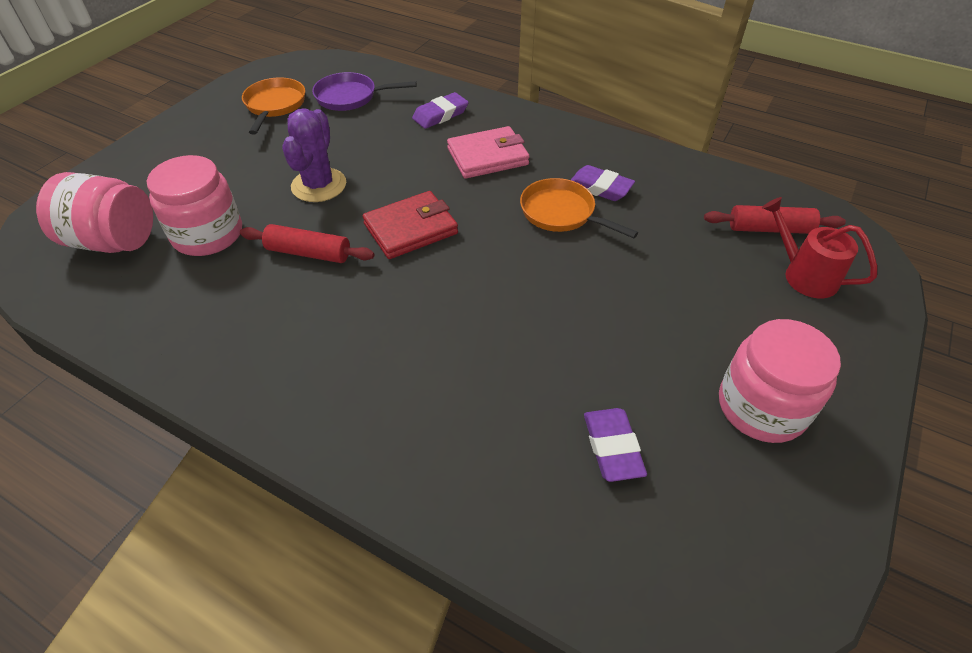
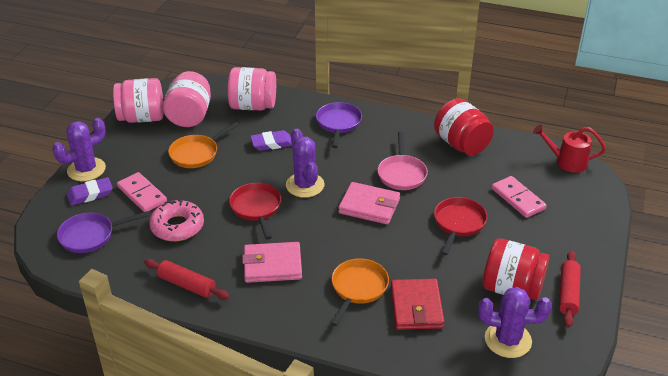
pink domino: 0 -> 2
pink donut: 0 -> 1
pink pan: 0 -> 1
pink wallet: 1 -> 2
purple cactus: 1 -> 3
purple eraser: 3 -> 2
purple pan: 1 -> 2
red jar: 0 -> 2
red pan: 0 -> 2

